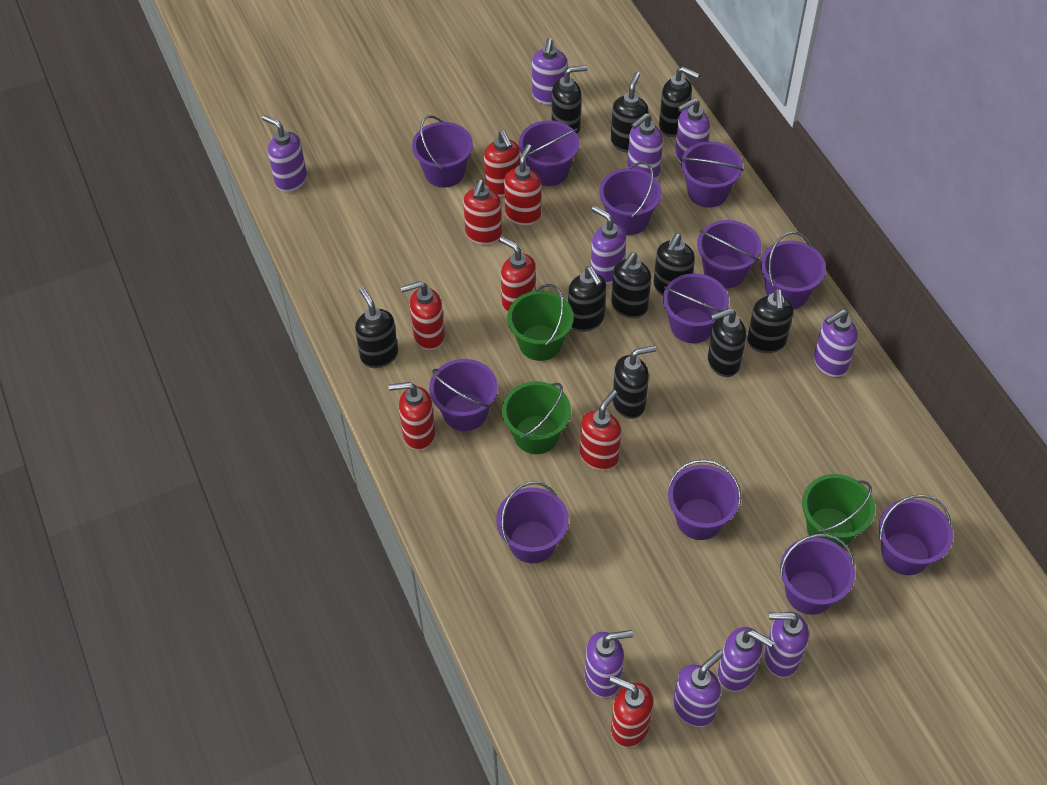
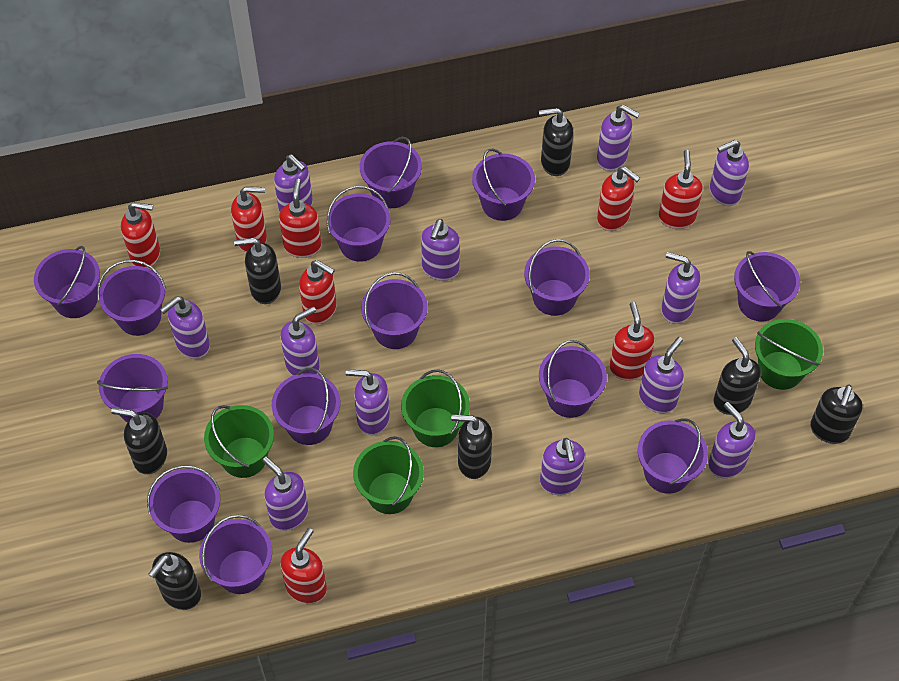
black soap dispenser: 10 -> 7
green bucket: 3 -> 4
purple bucket: 12 -> 14
purple soap dispenser: 10 -> 12

